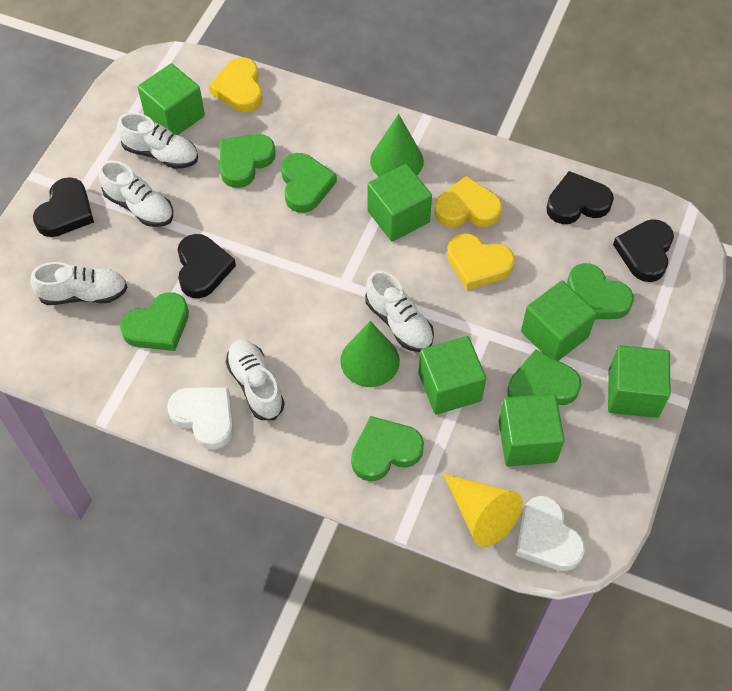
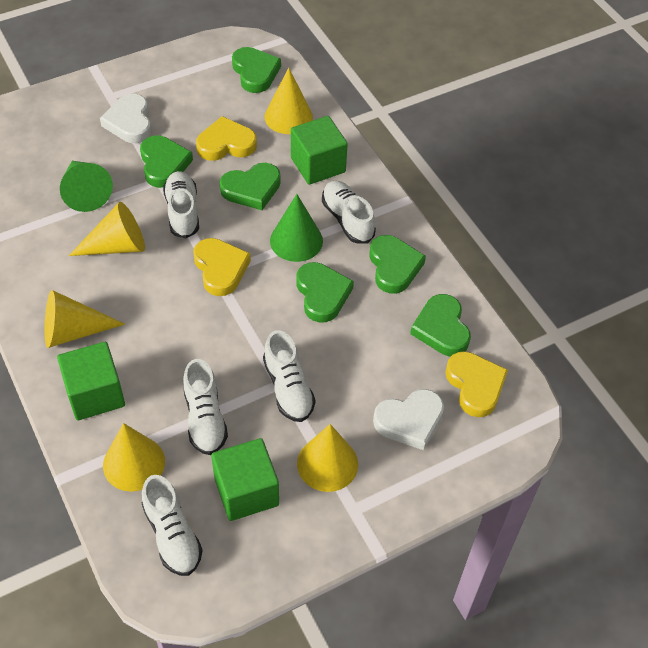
black heart: 4 -> 0
green cube: 6 -> 3
yellow cone: 1 -> 5

